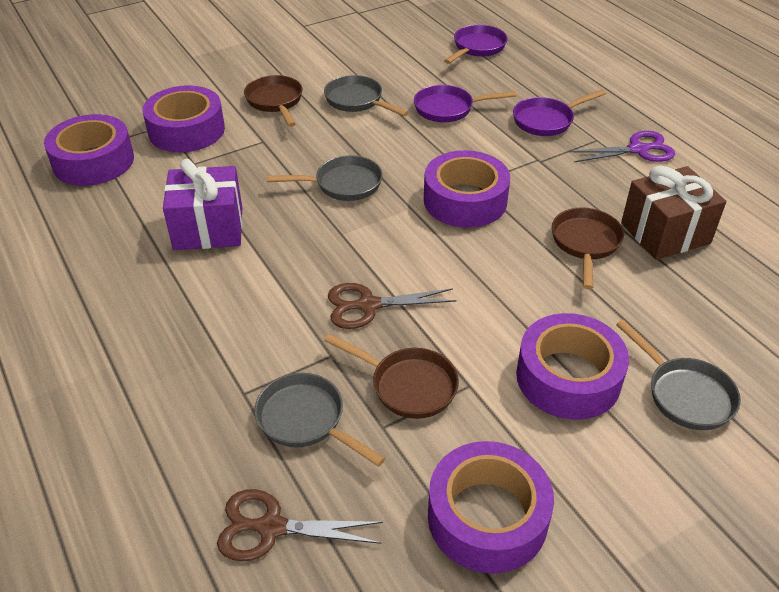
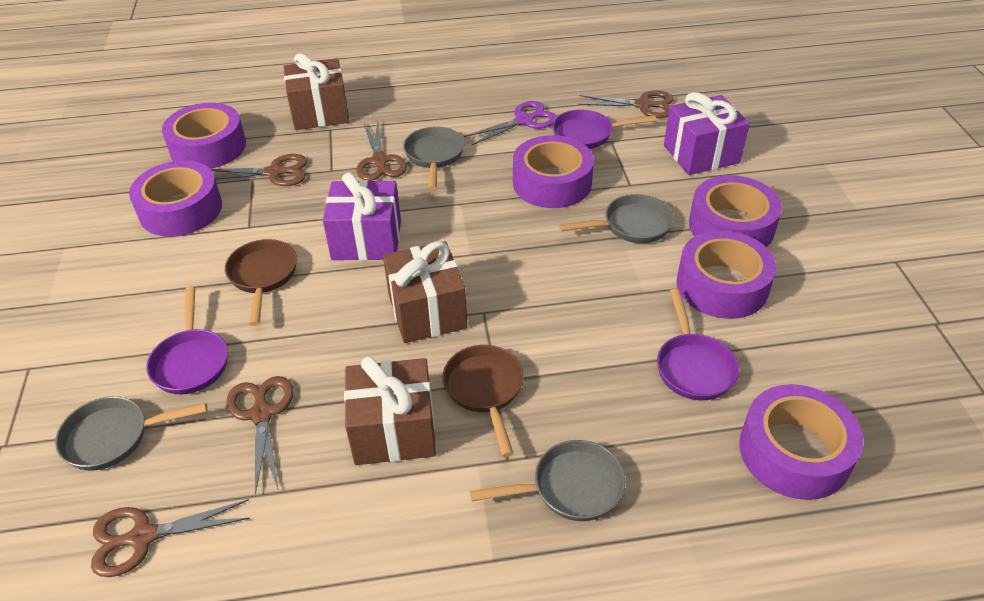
brown gift: 1 -> 3
brown pan: 3 -> 2
brown scissors: 2 -> 5
purple gift: 1 -> 2
purple tape: 5 -> 6

